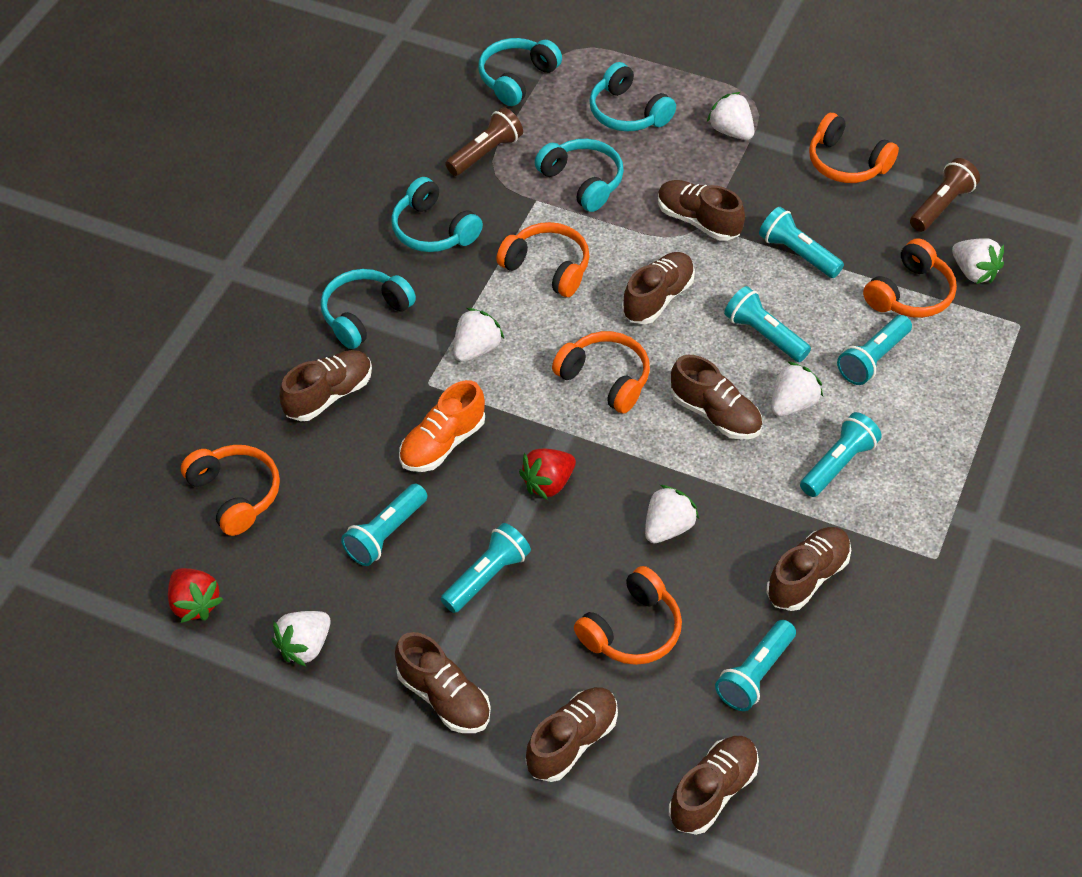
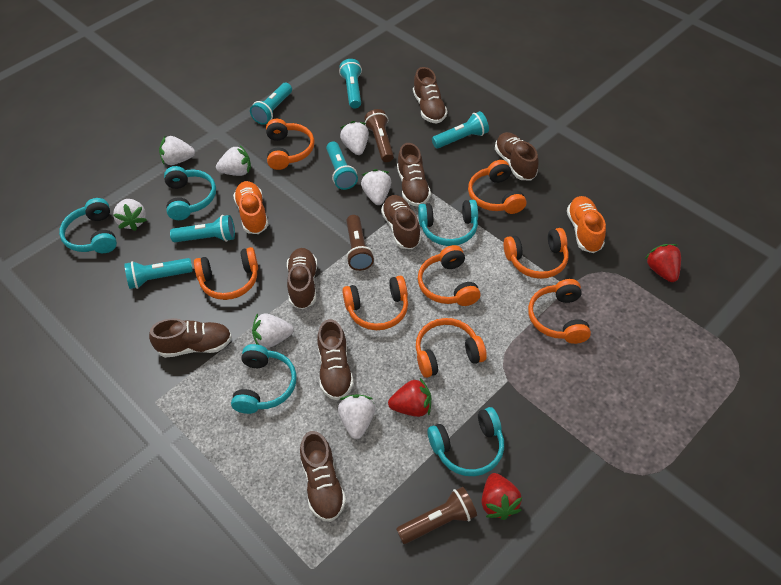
brown flashlight: 2 -> 3
orange headphones: 6 -> 8
orange shoe: 1 -> 2
red strawberry: 2 -> 3
turquoise flashlight: 7 -> 6
white strawberry: 6 -> 7

